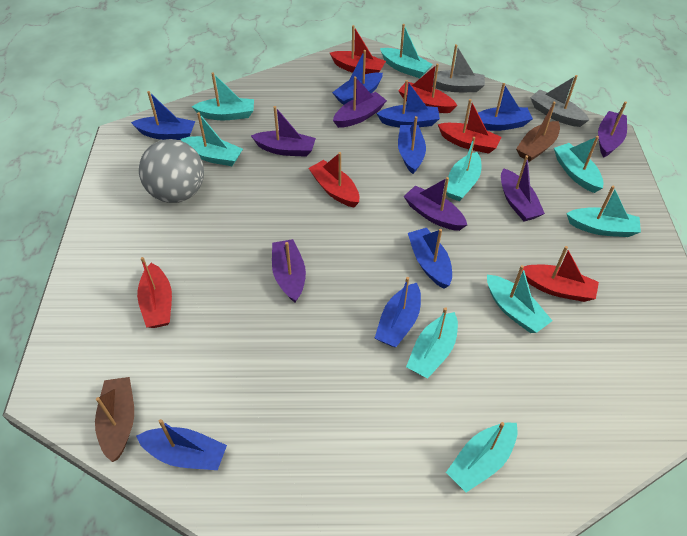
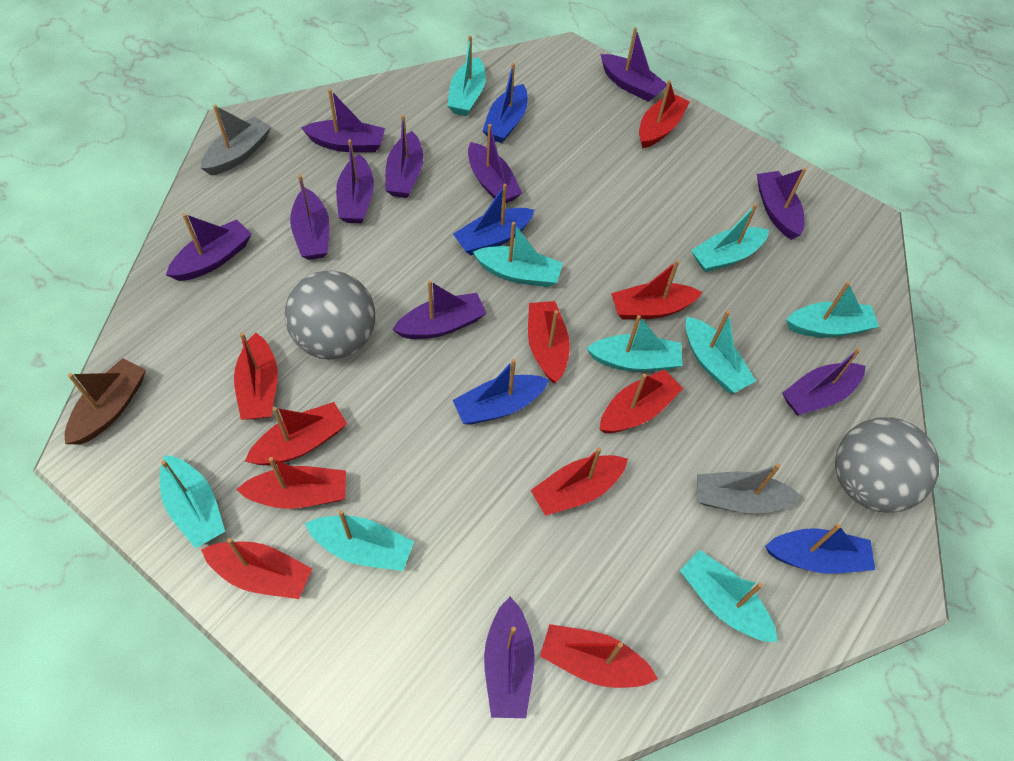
blue boat: 8 -> 4
brown boat: 2 -> 1
grey ball: 1 -> 2
purple boat: 6 -> 11
red boat: 6 -> 10

